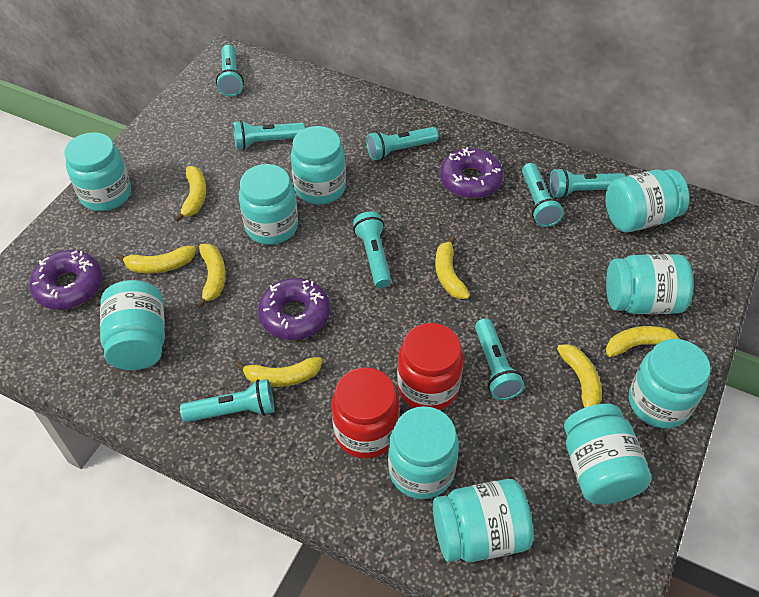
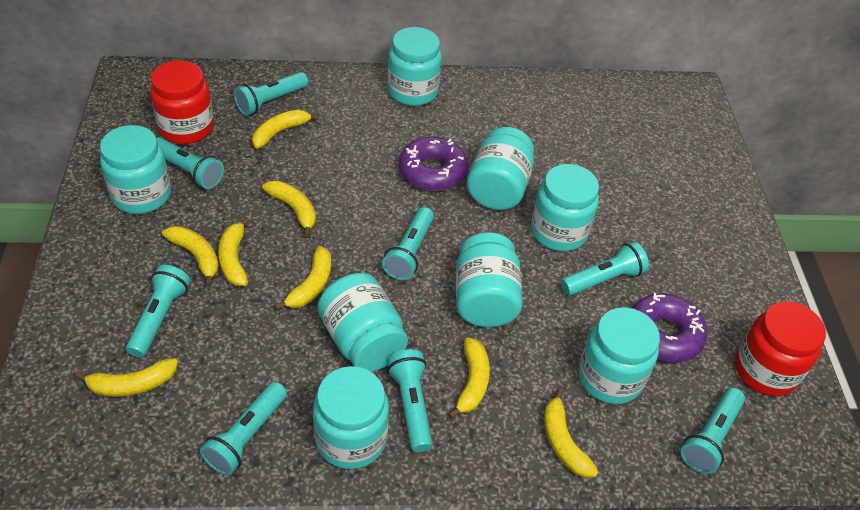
purple donut: 3 -> 2
turquoise jar: 10 -> 8
yellow banana: 7 -> 8

